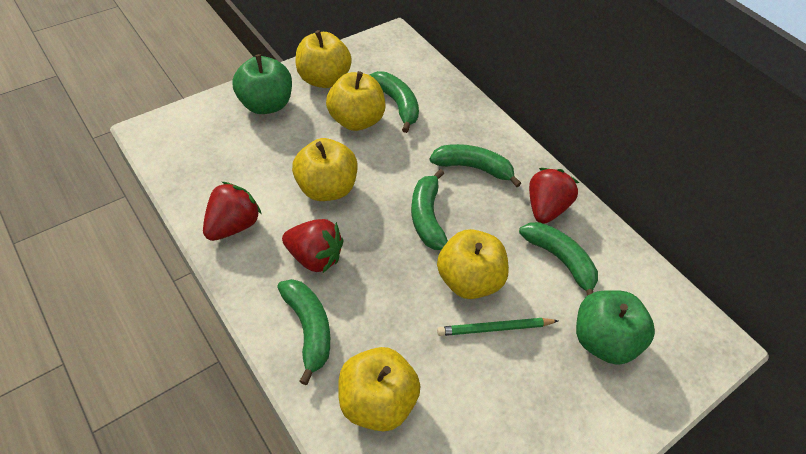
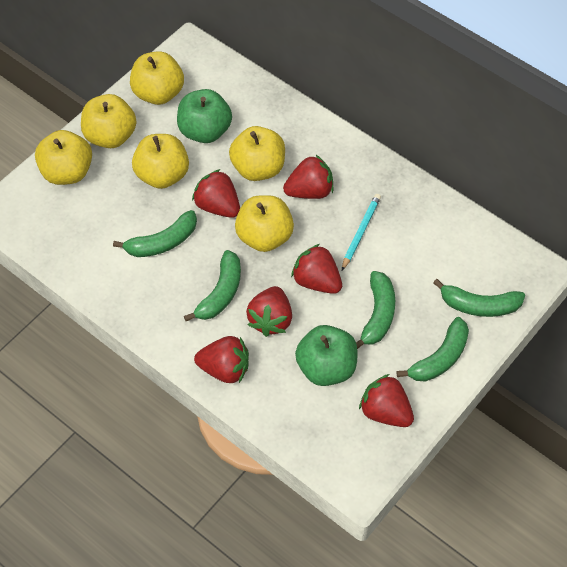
green pencil: 1 -> 0
red strawberry: 3 -> 6
turquoise pencil: 0 -> 1
yellow apple: 5 -> 6

